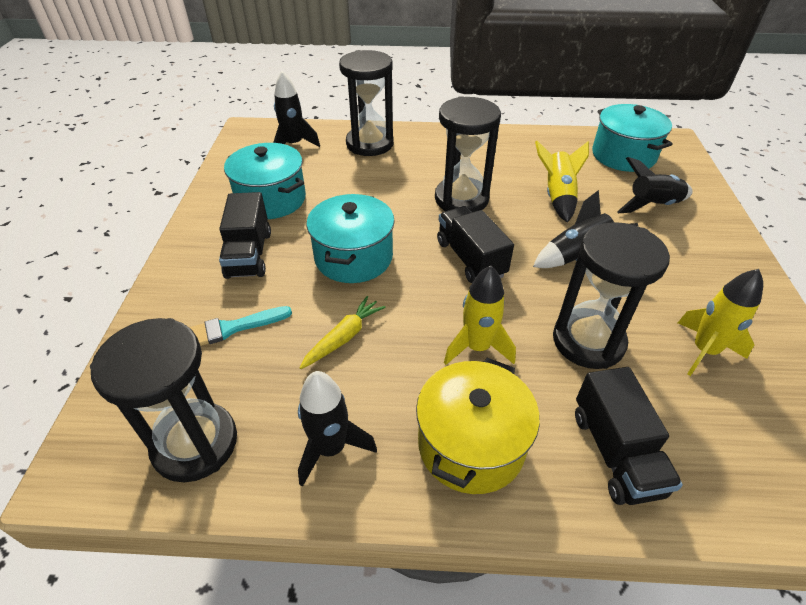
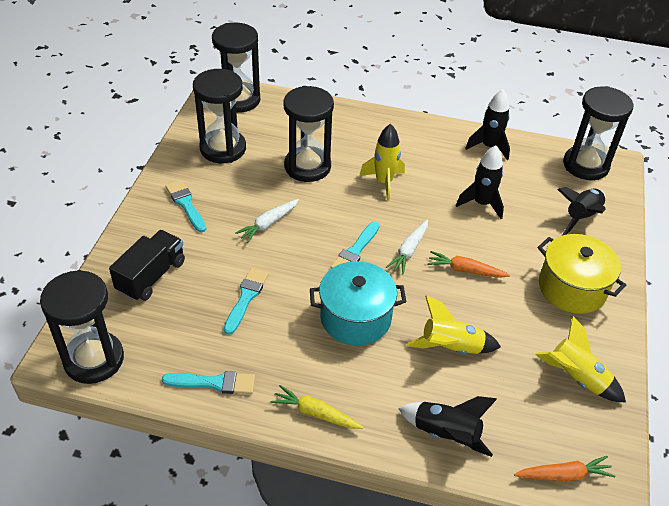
black hourglass: 4 -> 5
black truck: 3 -> 1
orange carrot: 0 -> 2
turquoise brush: 1 -> 4
turquoise pot: 3 -> 1
white carrot: 0 -> 2

